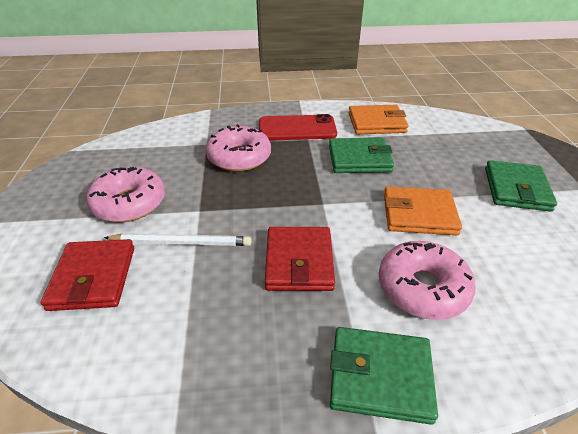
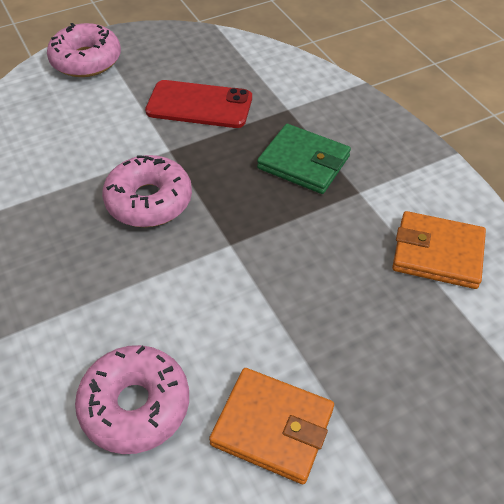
green wallet: 3 -> 1
red wallet: 2 -> 0
white pencil: 1 -> 0

